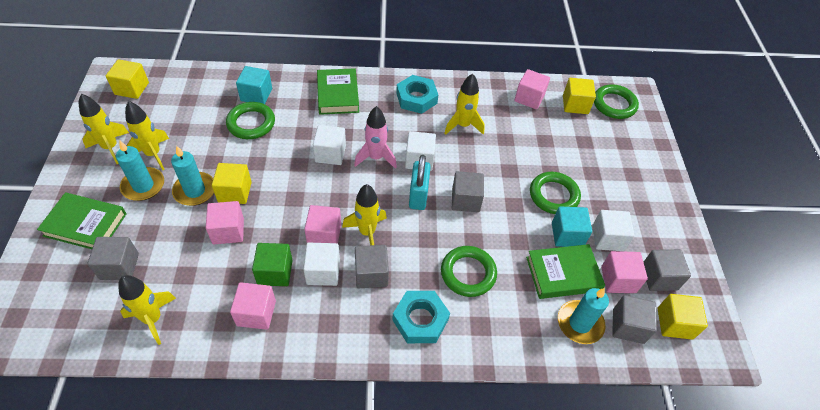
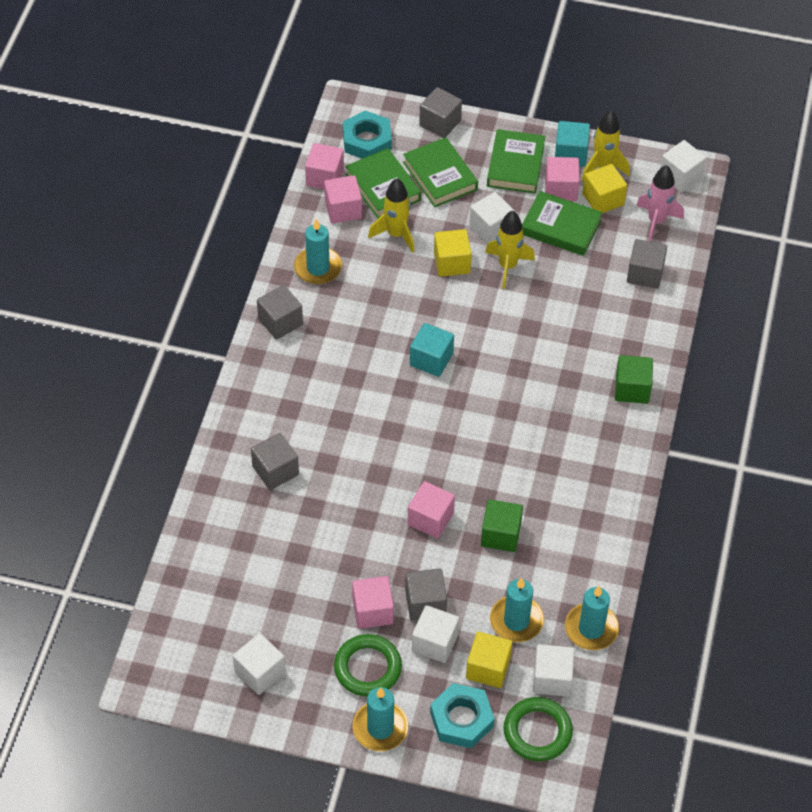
green book: 3 -> 4
green cube: 1 -> 2
green ring: 4 -> 2
turquoise candle: 3 -> 4
turquoise padlock: 1 -> 0
white cube: 4 -> 5
yellow cube: 4 -> 3
yellow rocket: 5 -> 3

